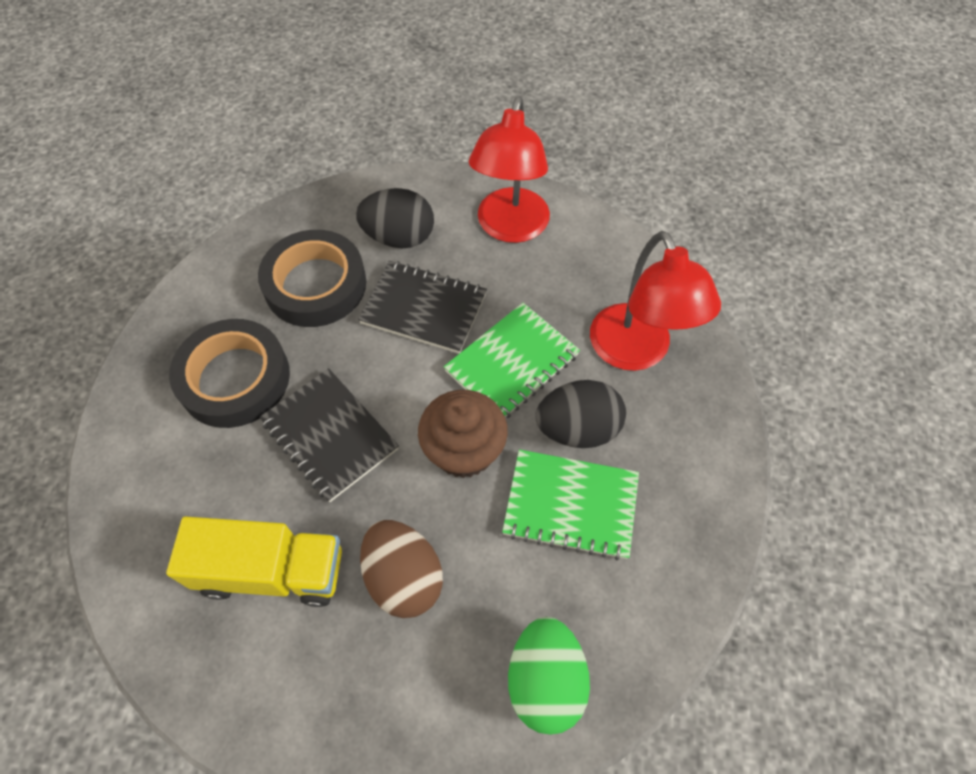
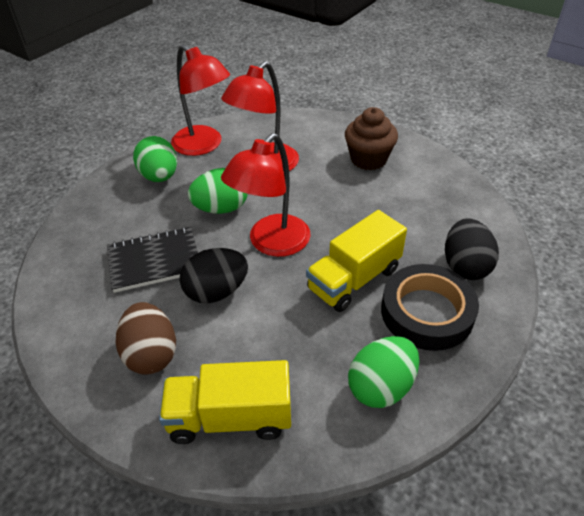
black notebook: 2 -> 1
black tape: 2 -> 1
green egg: 1 -> 3
green notebook: 2 -> 0
red lamp: 2 -> 3
yellow truck: 1 -> 2

